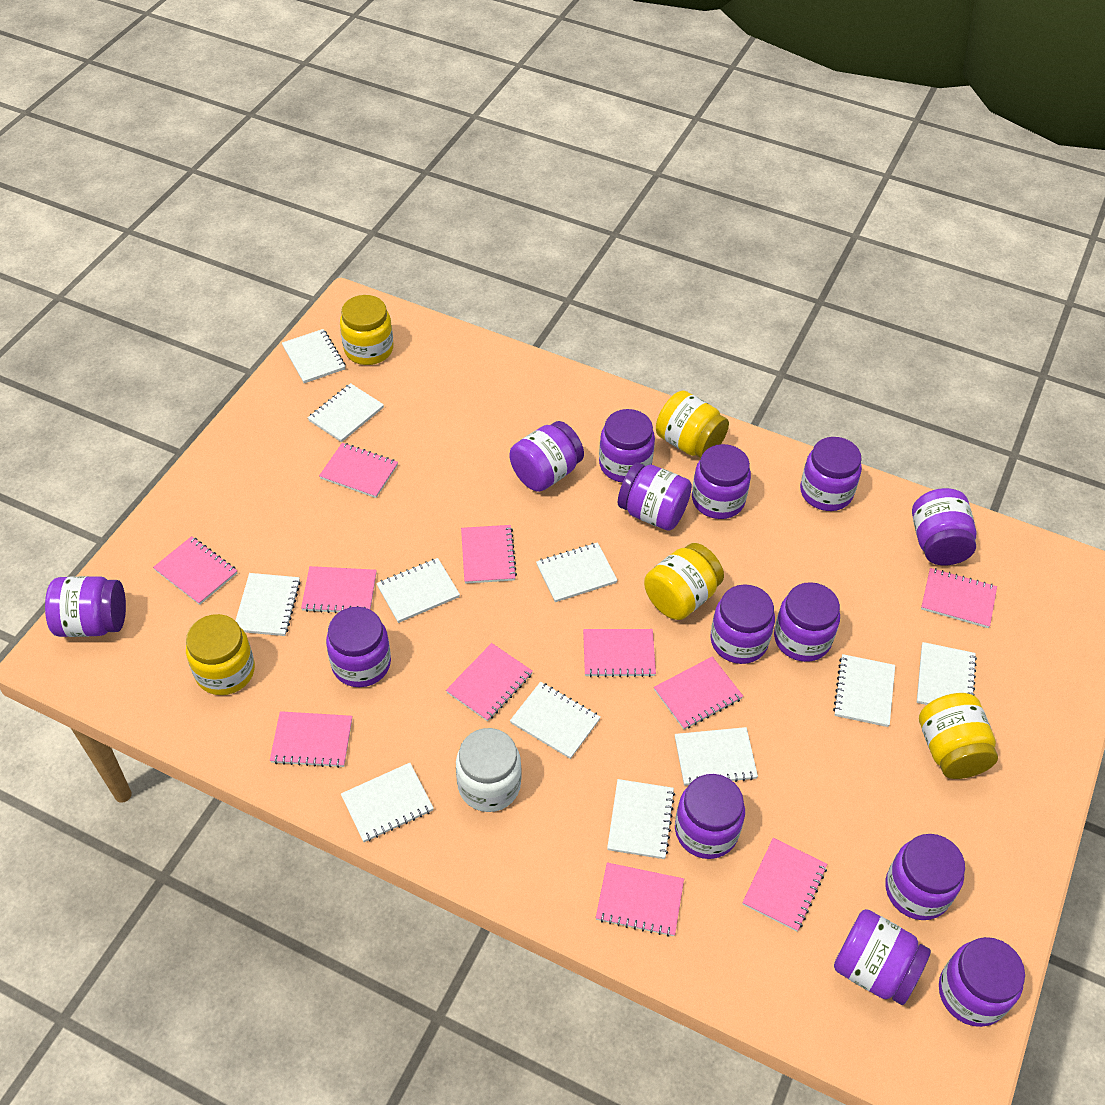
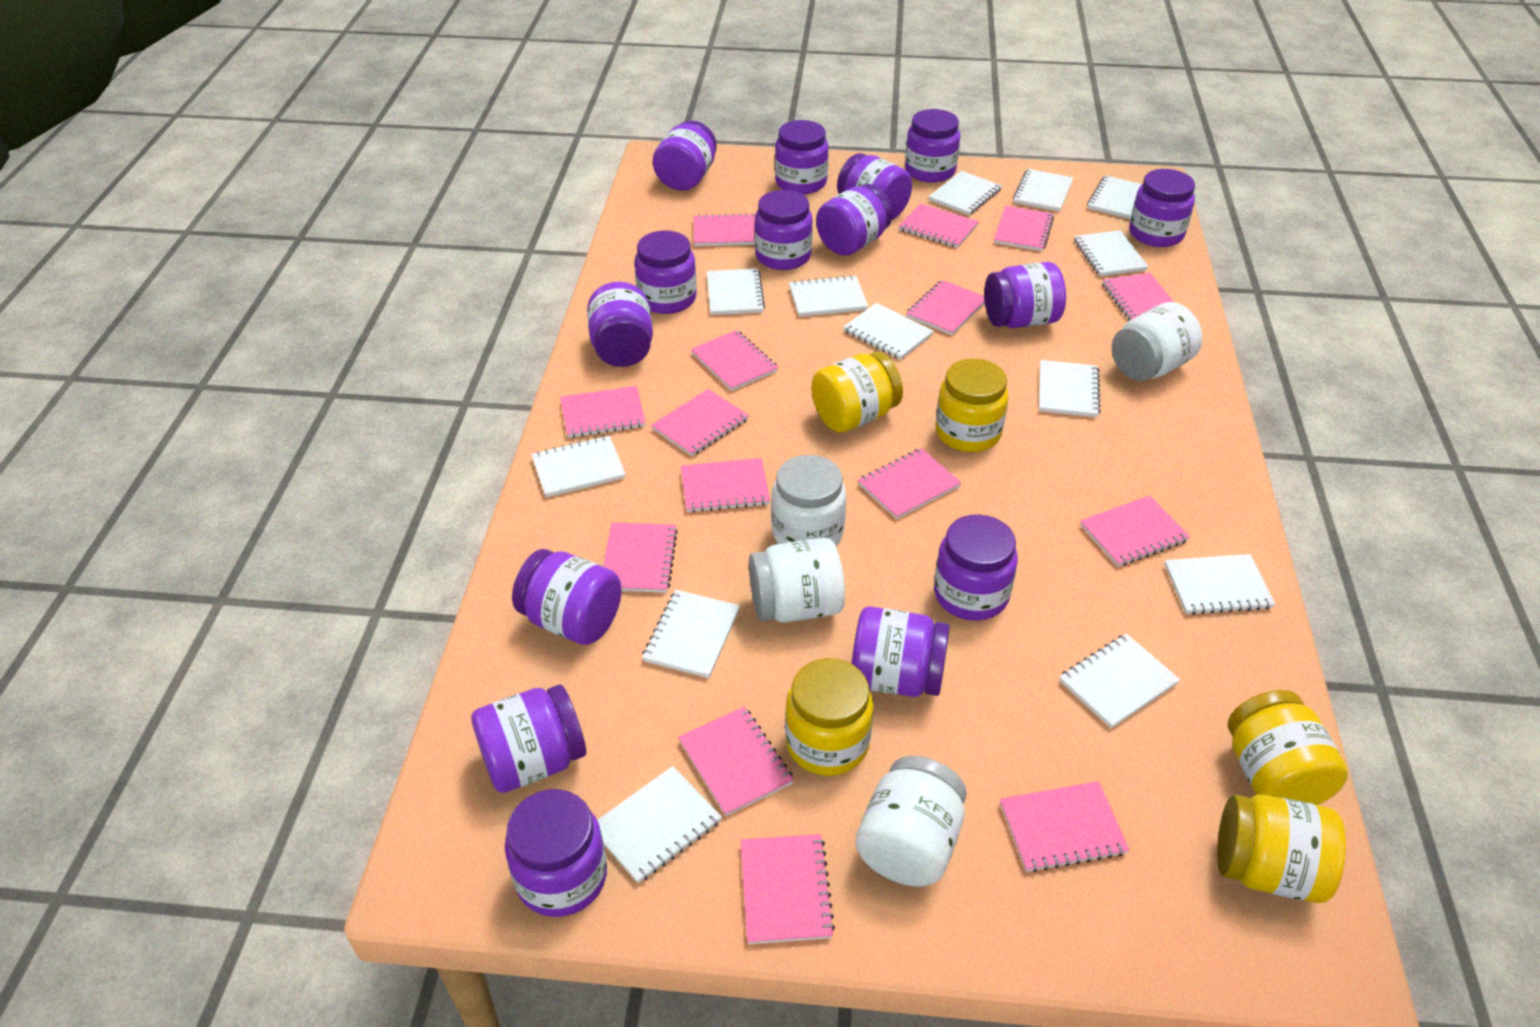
pink notebook: 11 -> 15
purple jar: 14 -> 15
white jar: 1 -> 4
white notebook: 11 -> 13

